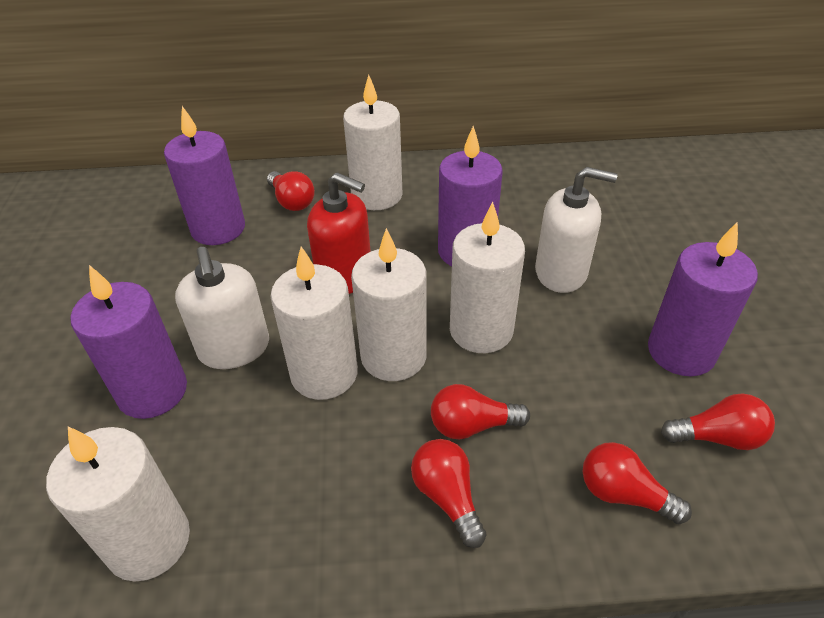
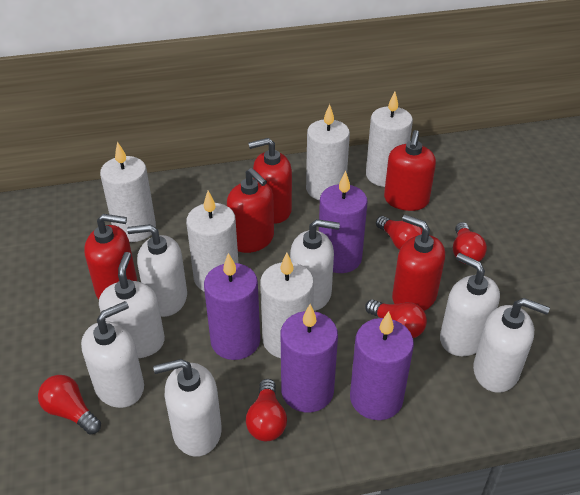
red soap dispenser: 1 -> 5
white soap dispenser: 2 -> 7

